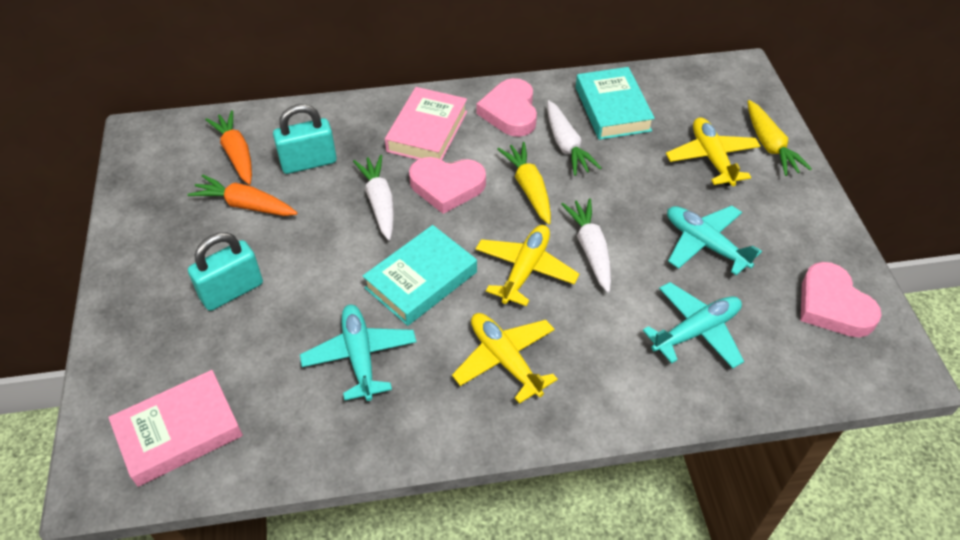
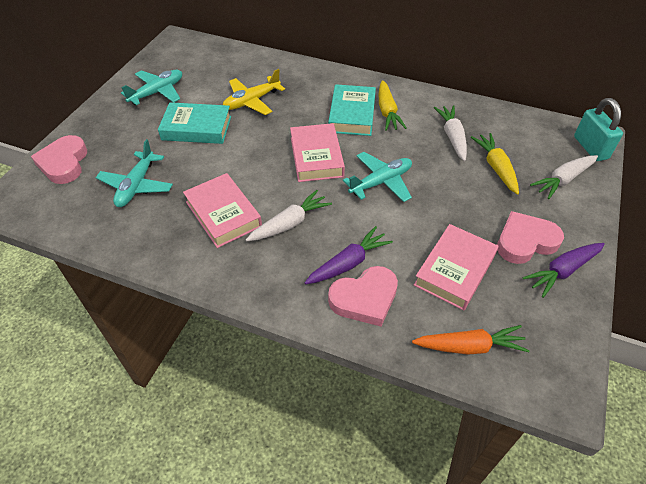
orange carrot: 2 -> 1
pink book: 2 -> 3
purple carrot: 0 -> 2
turquoise padlock: 2 -> 1
yellow plane: 3 -> 1

